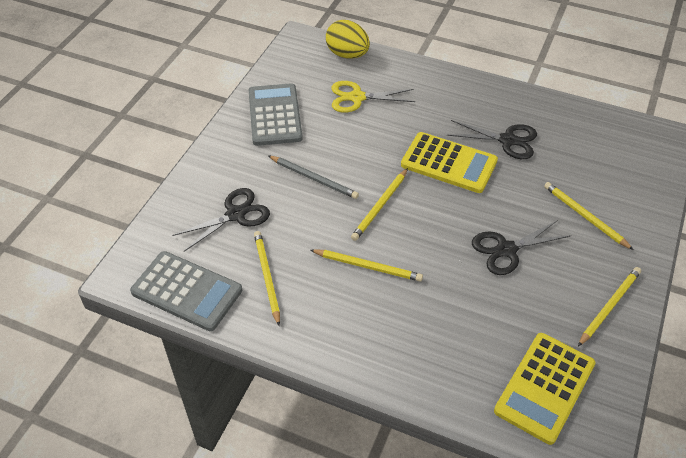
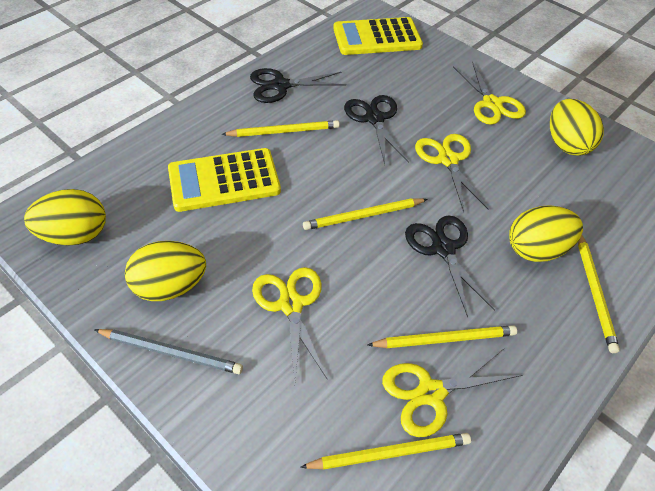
grey calculator: 2 -> 0
yellow egg: 1 -> 4
yellow scissors: 1 -> 4

